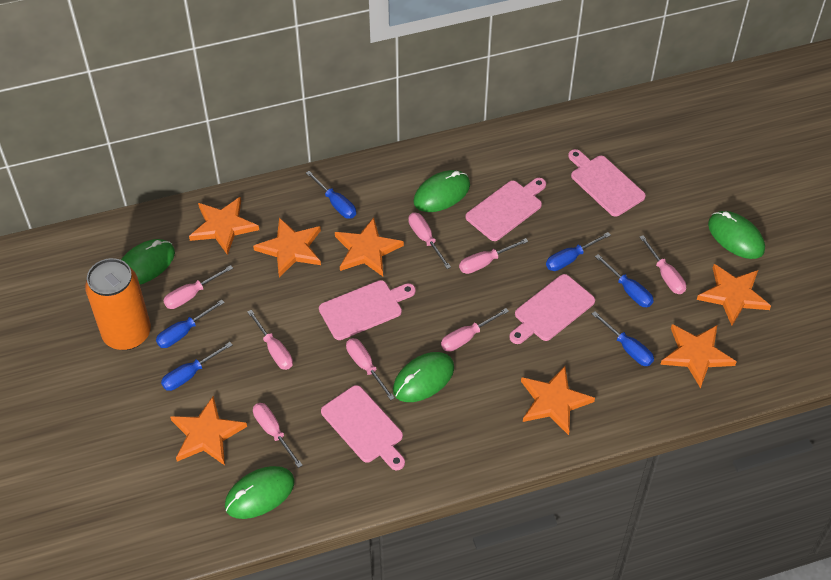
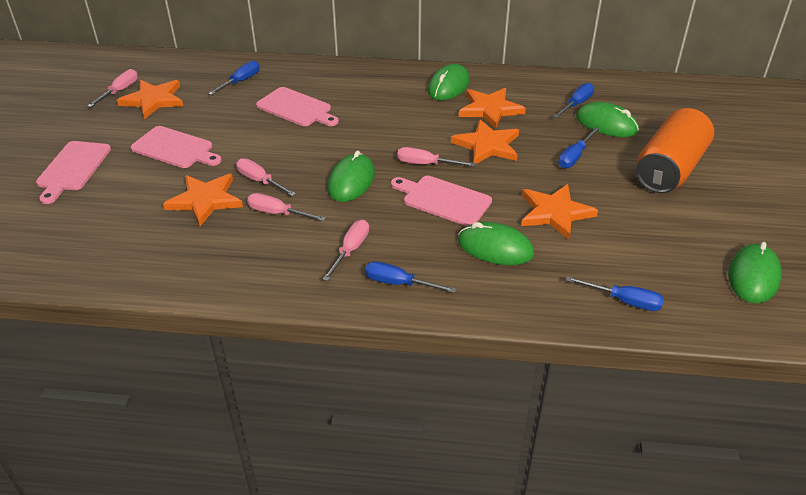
blue screwdriver: 6 -> 5
orange star: 7 -> 5
pink cutting board: 5 -> 4
pink screwdriver: 8 -> 5

